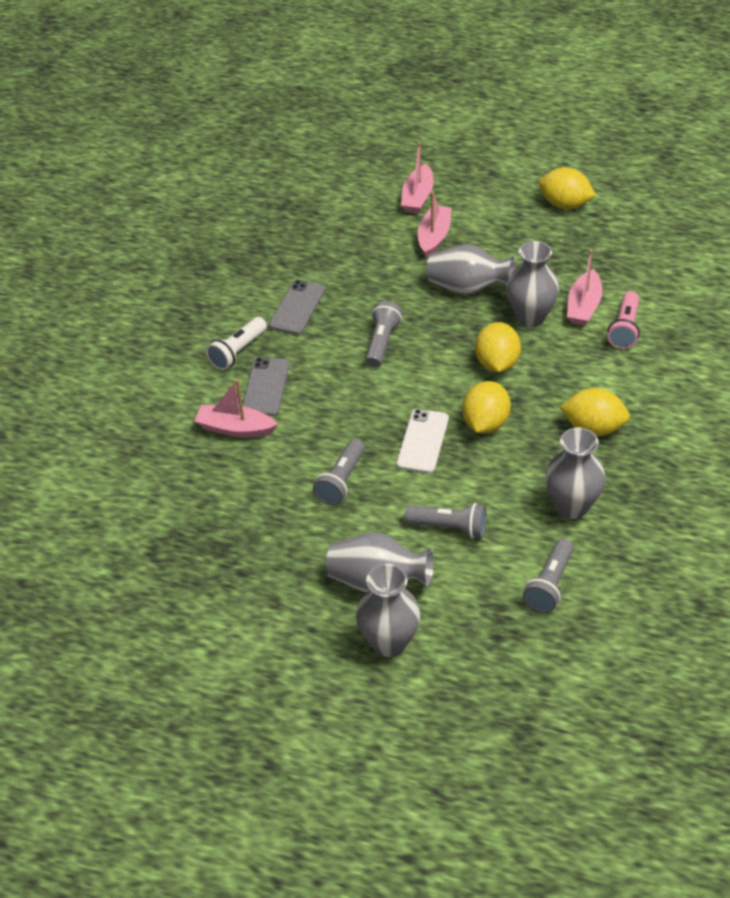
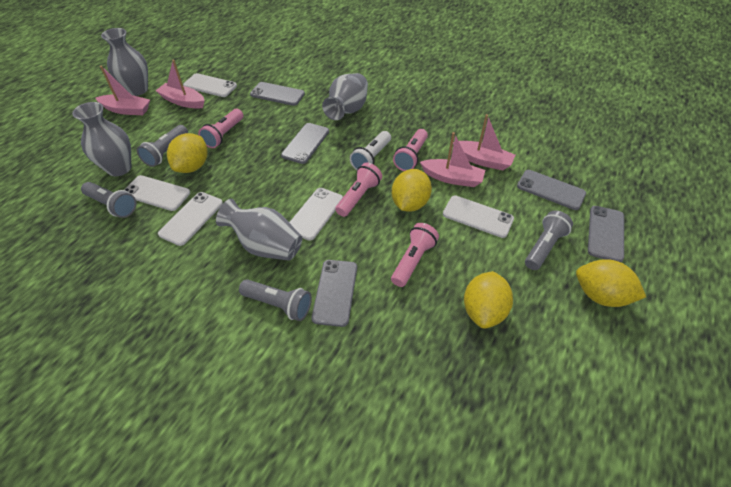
grey phone: 2 -> 5
grey vase: 5 -> 4
pink flashlight: 1 -> 4
white phone: 1 -> 5

